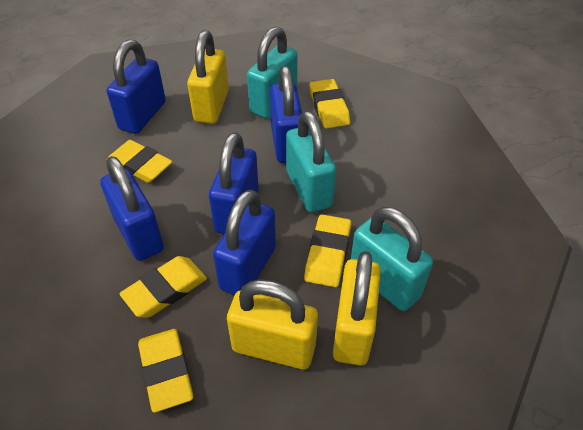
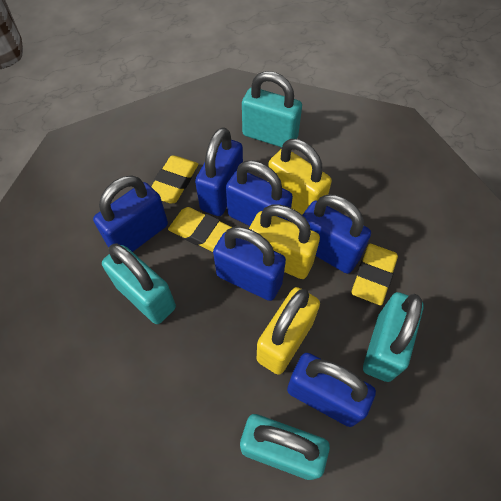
blue padlock: 5 -> 6
turquoise padlock: 3 -> 4
yellow eraser: 5 -> 3

